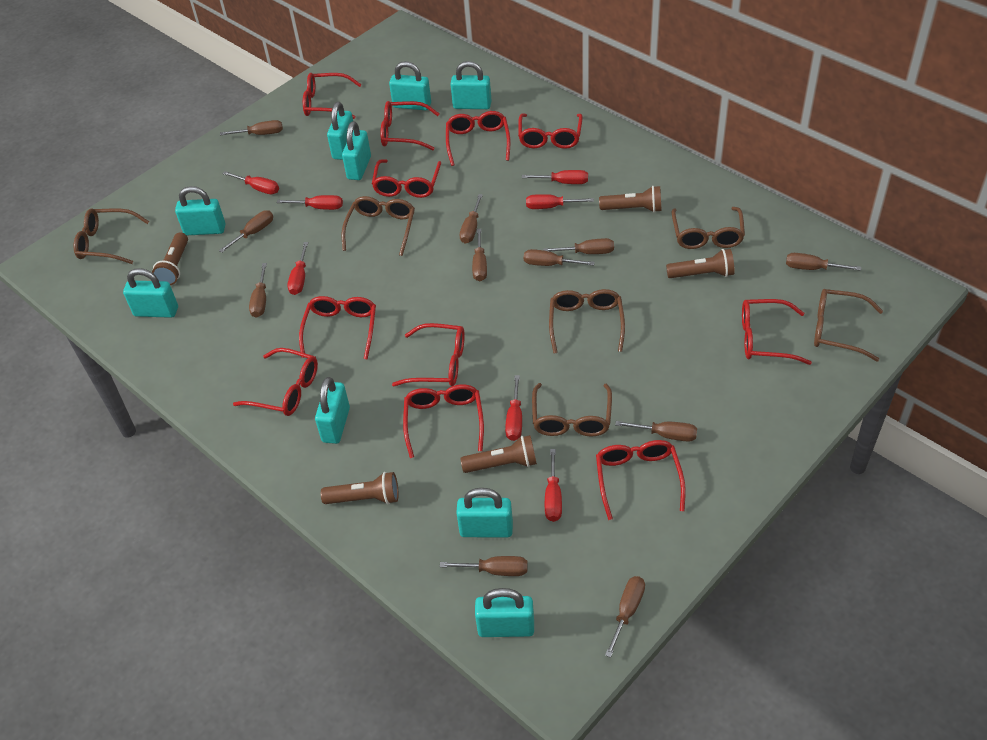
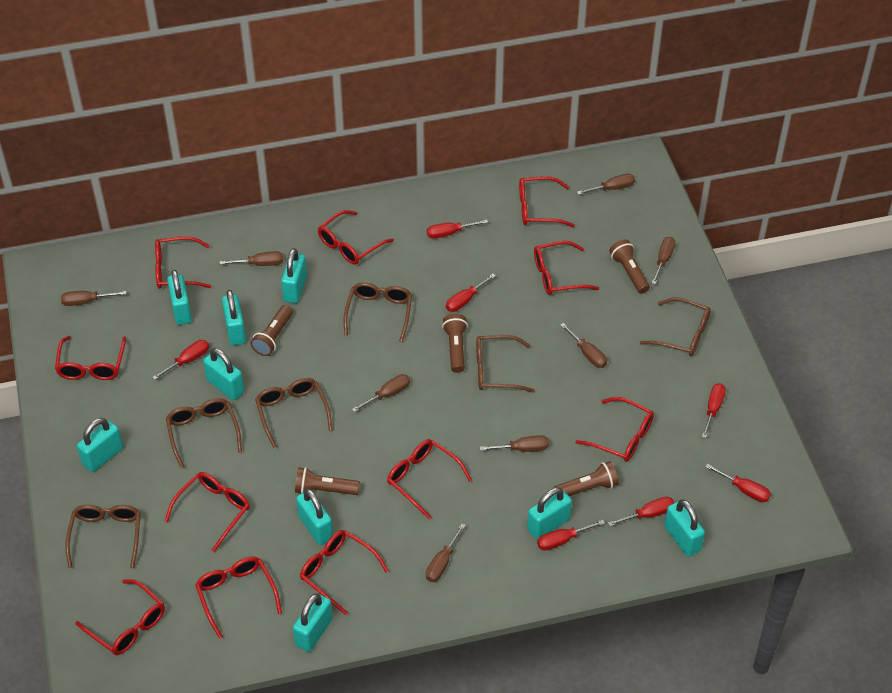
brown screwdriver: 11 -> 8

